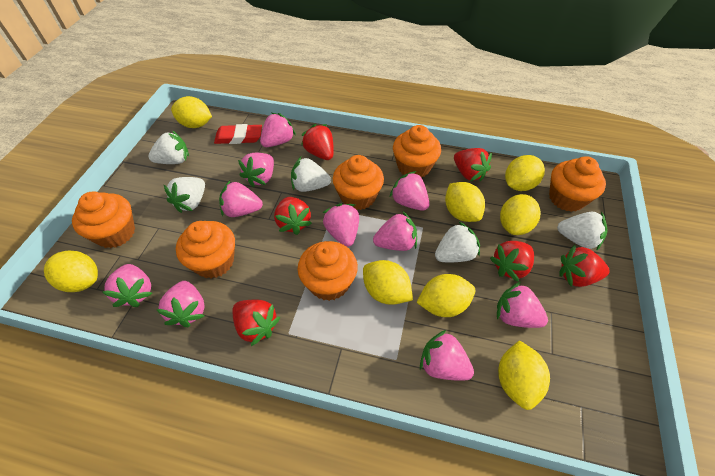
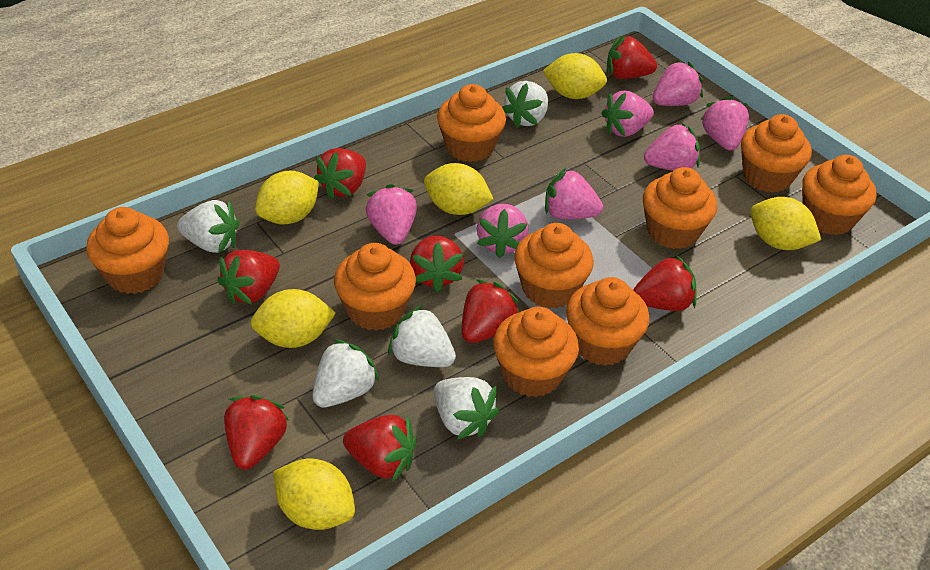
orange cupcake: 6 -> 9
pink strawberry: 10 -> 7
red eraser: 1 -> 0
red strawberry: 6 -> 8
yellow lemon: 8 -> 6

